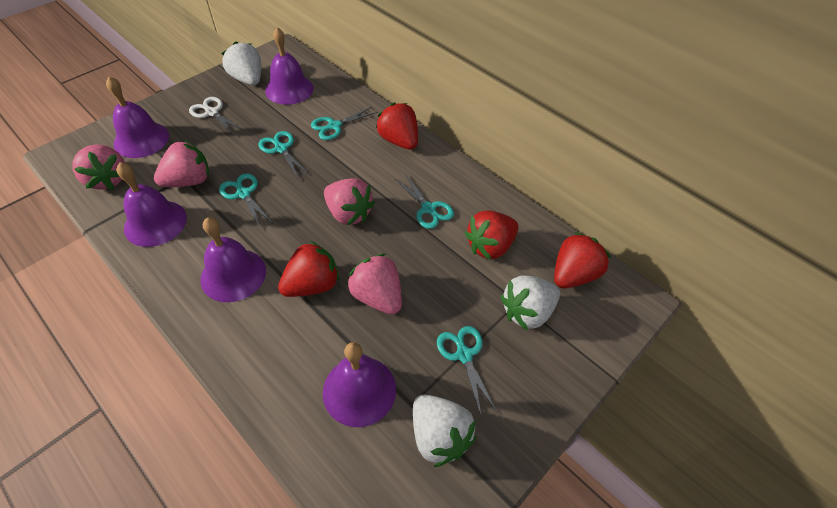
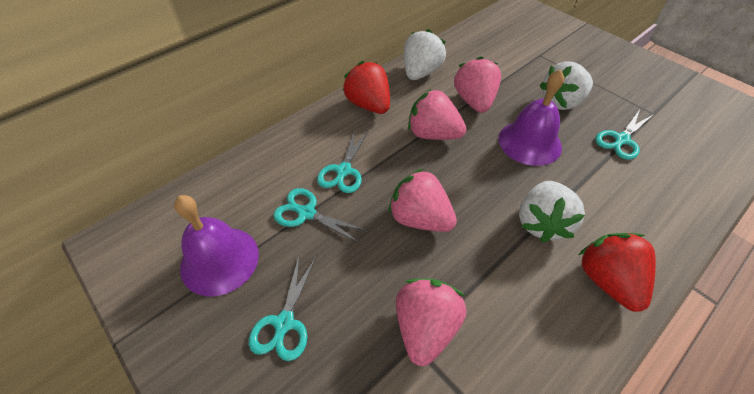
purple bell: 5 -> 2
red strawberry: 4 -> 2
turquoise scissors: 5 -> 4
white scissors: 1 -> 0

